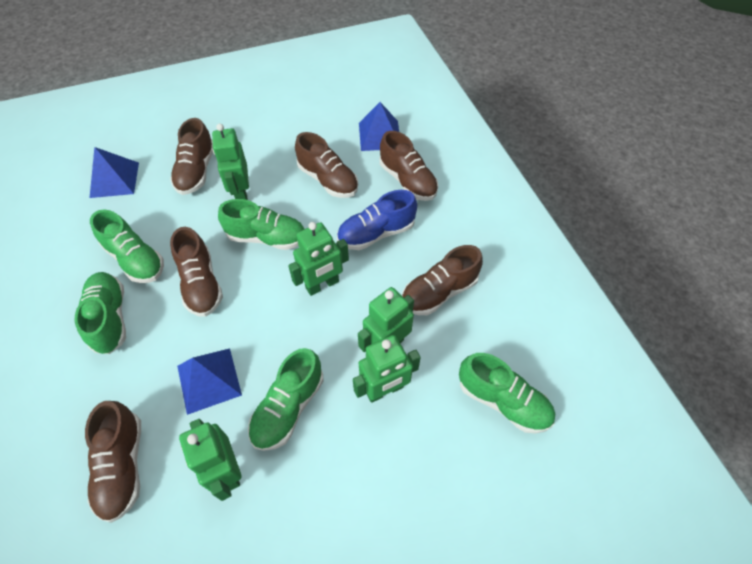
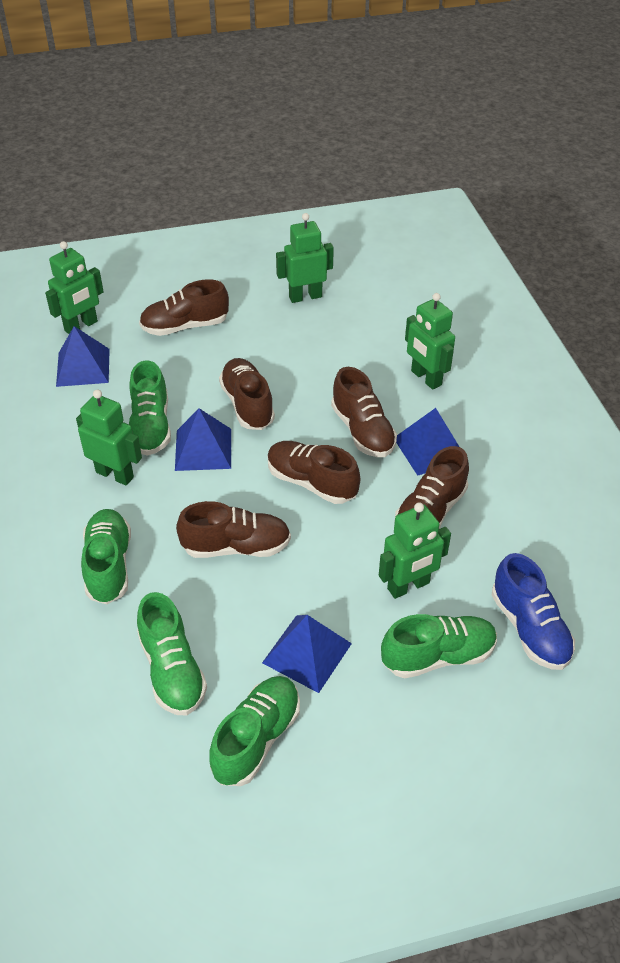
blue pyramid: 3 -> 4

